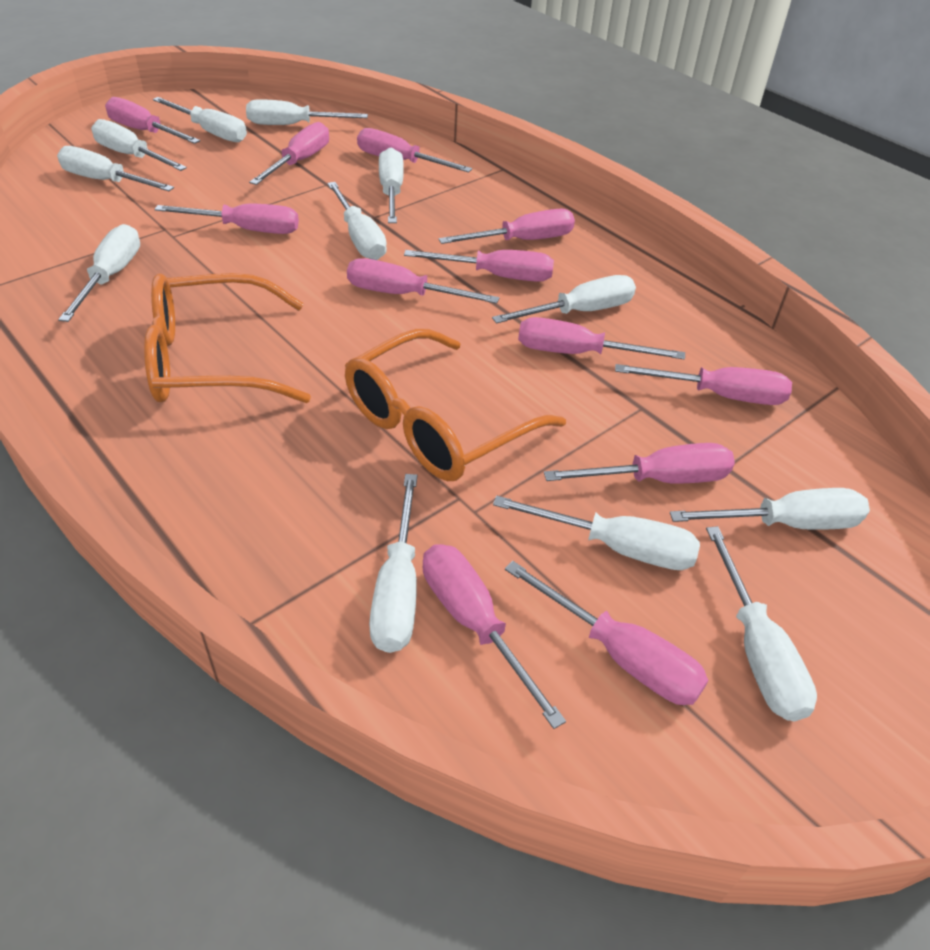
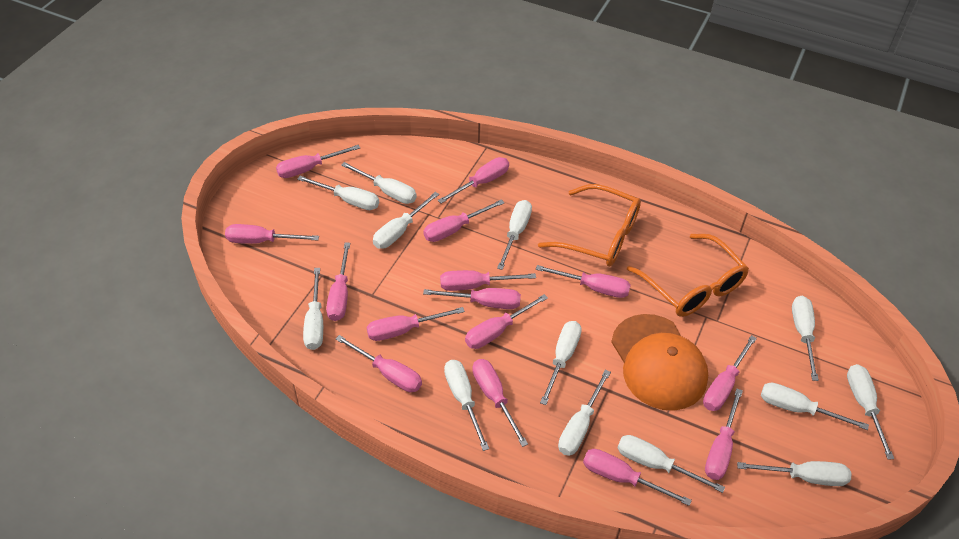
orange cap: 0 -> 1
pink screwdriver: 12 -> 15
white screwdriver: 12 -> 13

